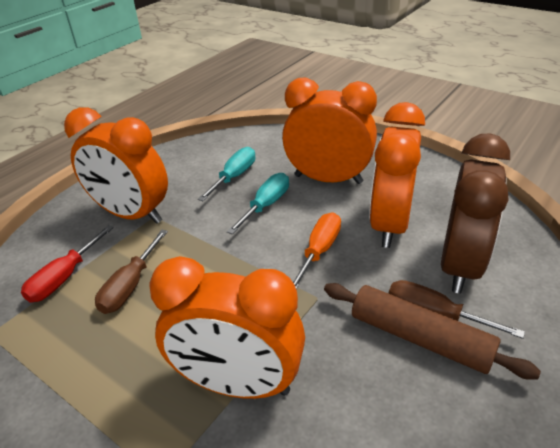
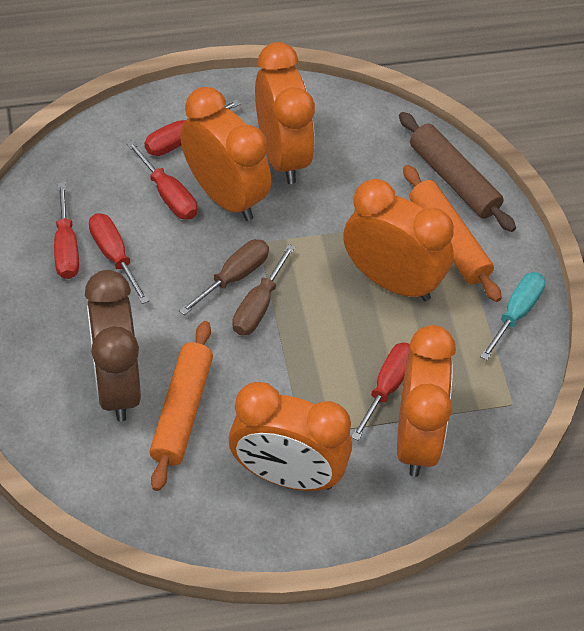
orange clock: 4 -> 5
orange rolling pin: 0 -> 2
orange screwdriver: 1 -> 0
red screwdriver: 1 -> 5
turquoise screwdriver: 2 -> 1

